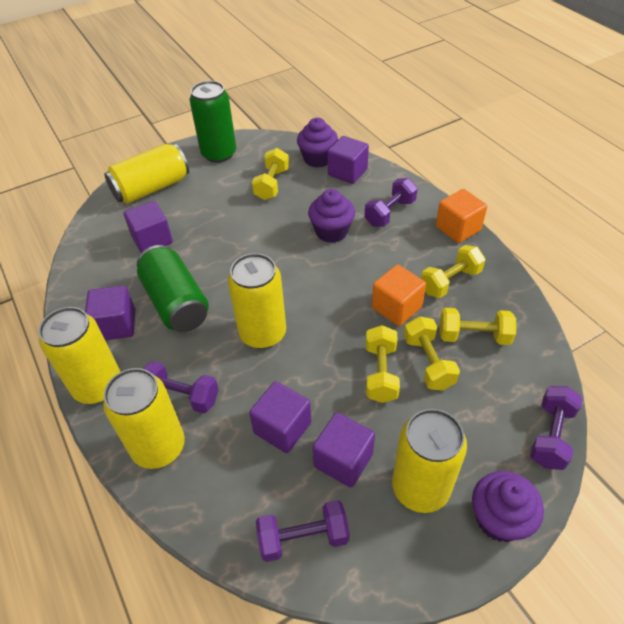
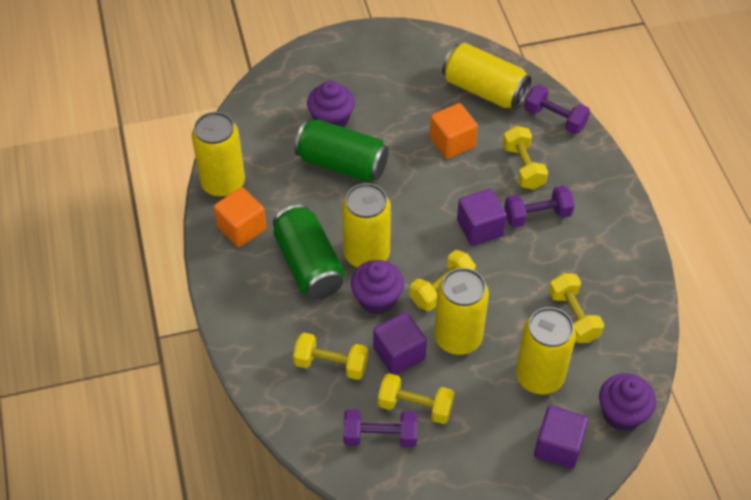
purple cube: 5 -> 3
purple dumbbell: 4 -> 3

